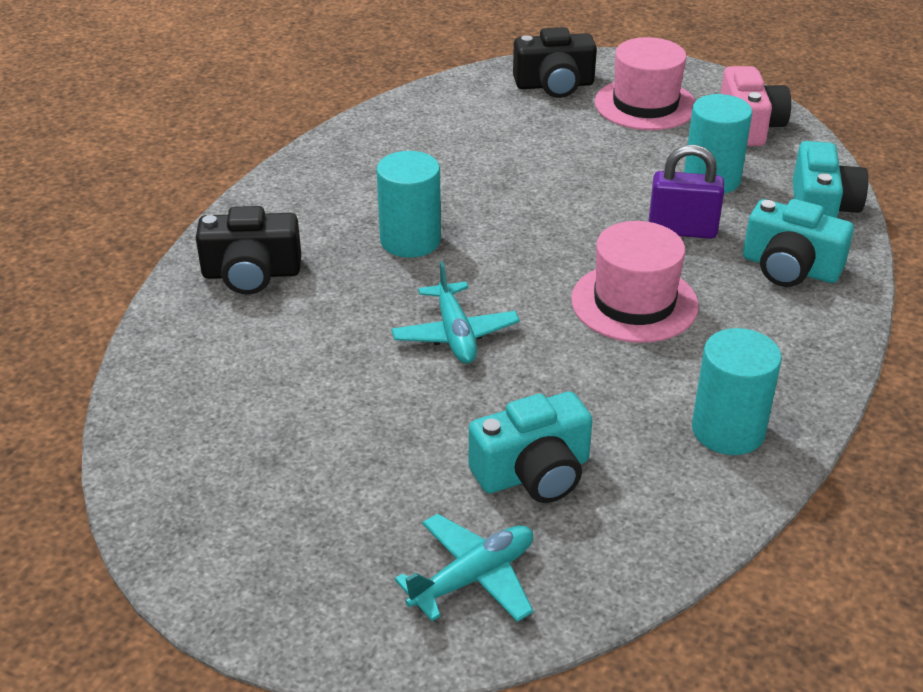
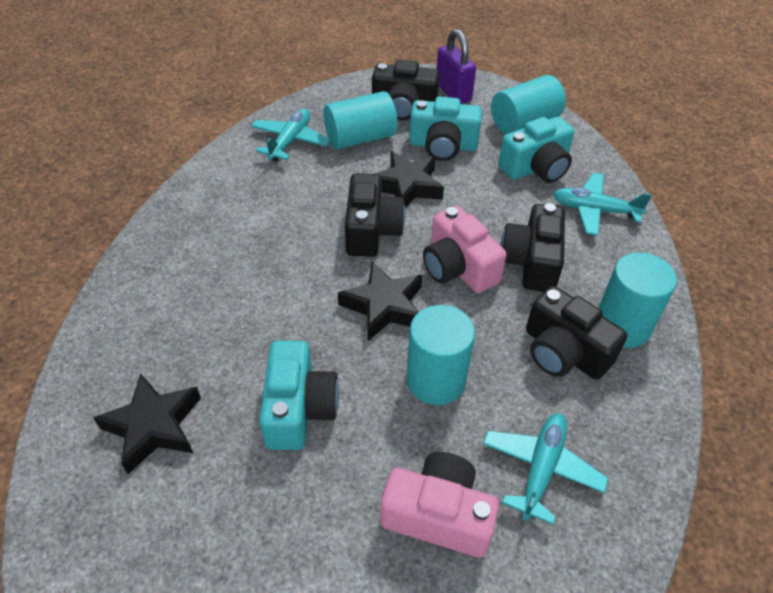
black camera: 2 -> 4
black star: 0 -> 3
pink camera: 1 -> 2
pink hat: 2 -> 0
turquoise cylinder: 3 -> 4
turquoise plane: 2 -> 3

